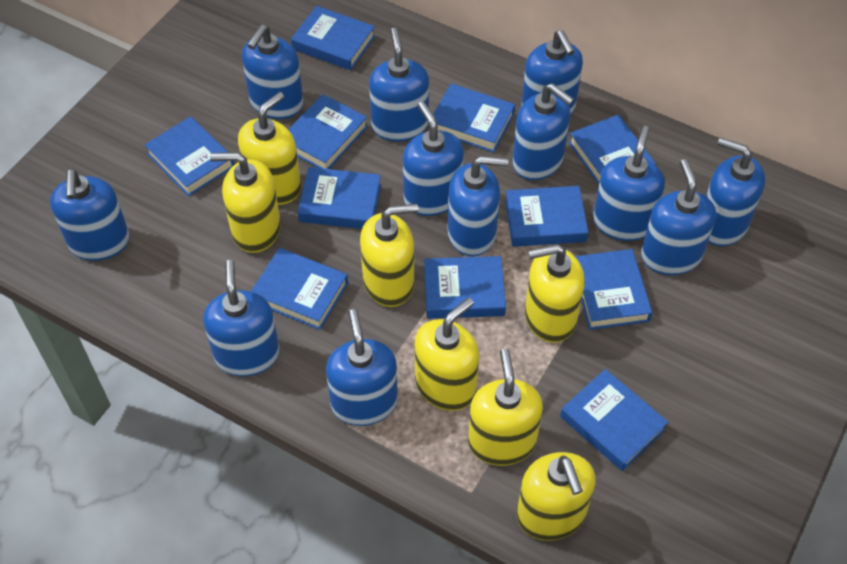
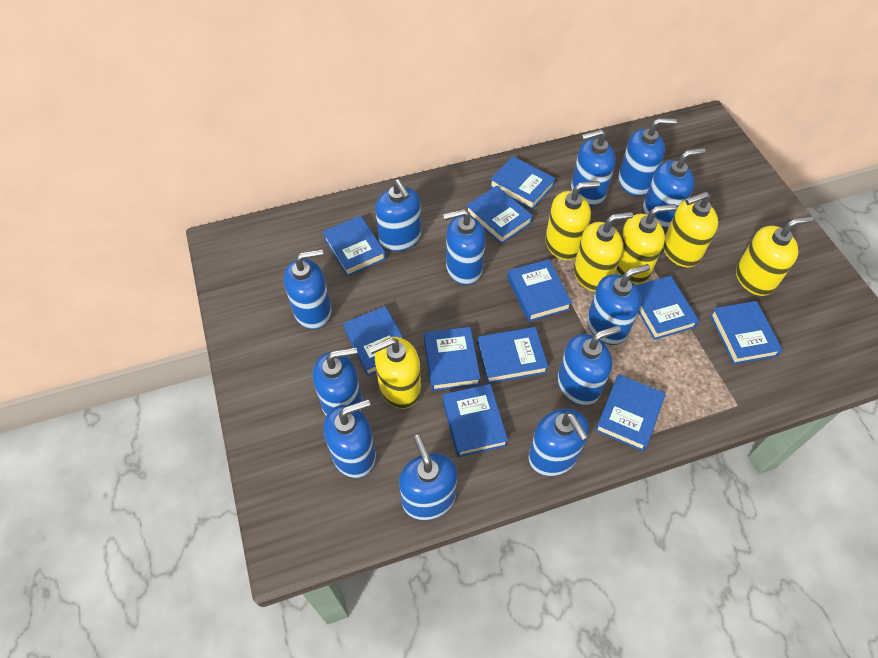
yellow soap dispenser: 7 -> 6

